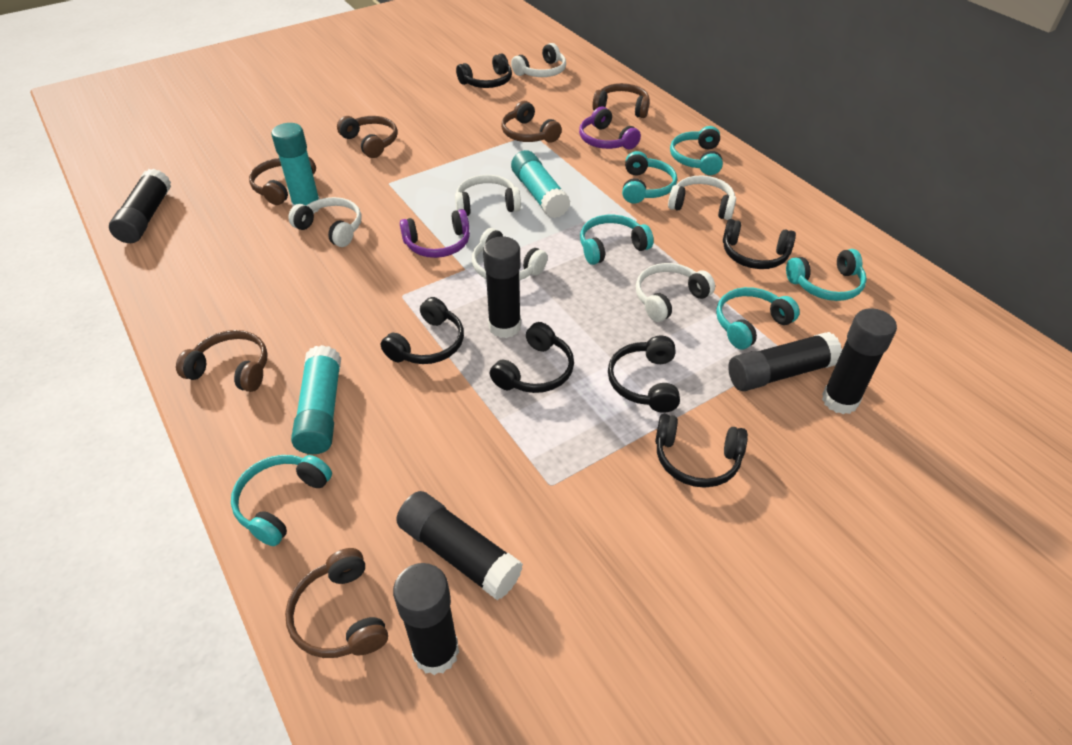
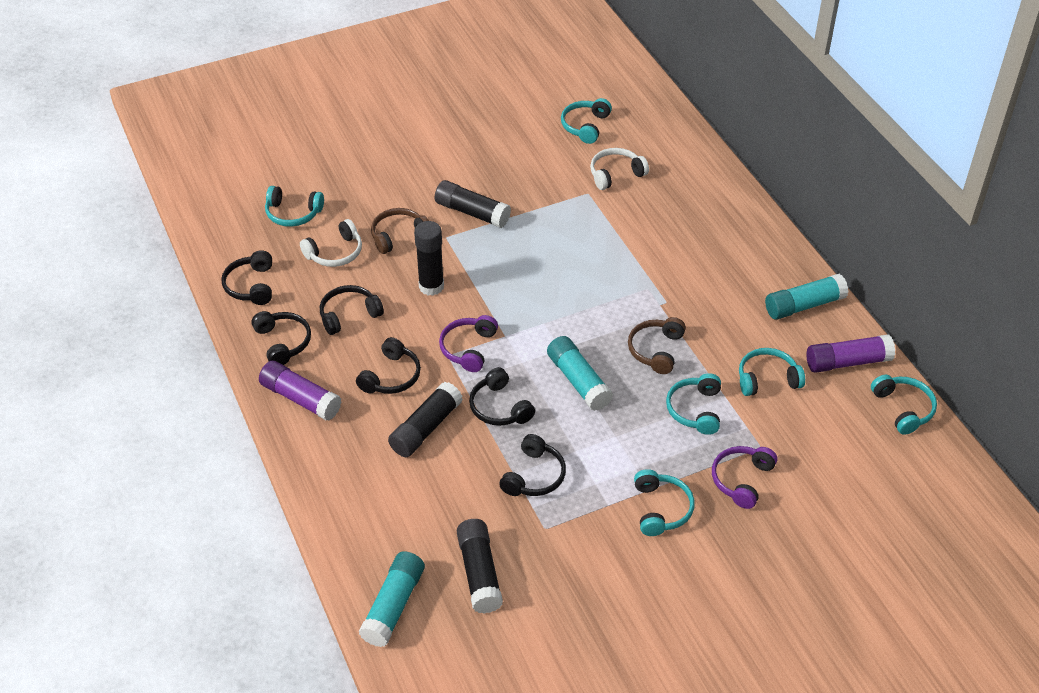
black glue stick: 6 -> 4
brown headphones: 6 -> 2
purple glue stick: 0 -> 2
white headphones: 6 -> 2

